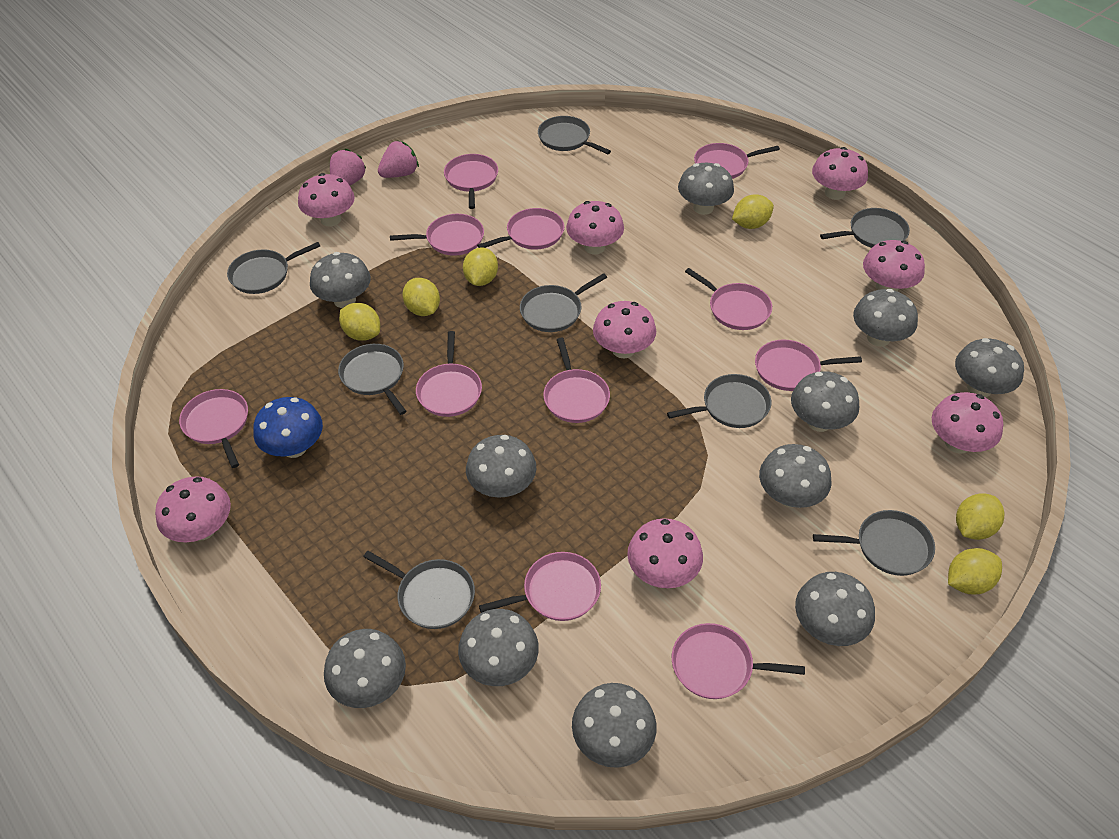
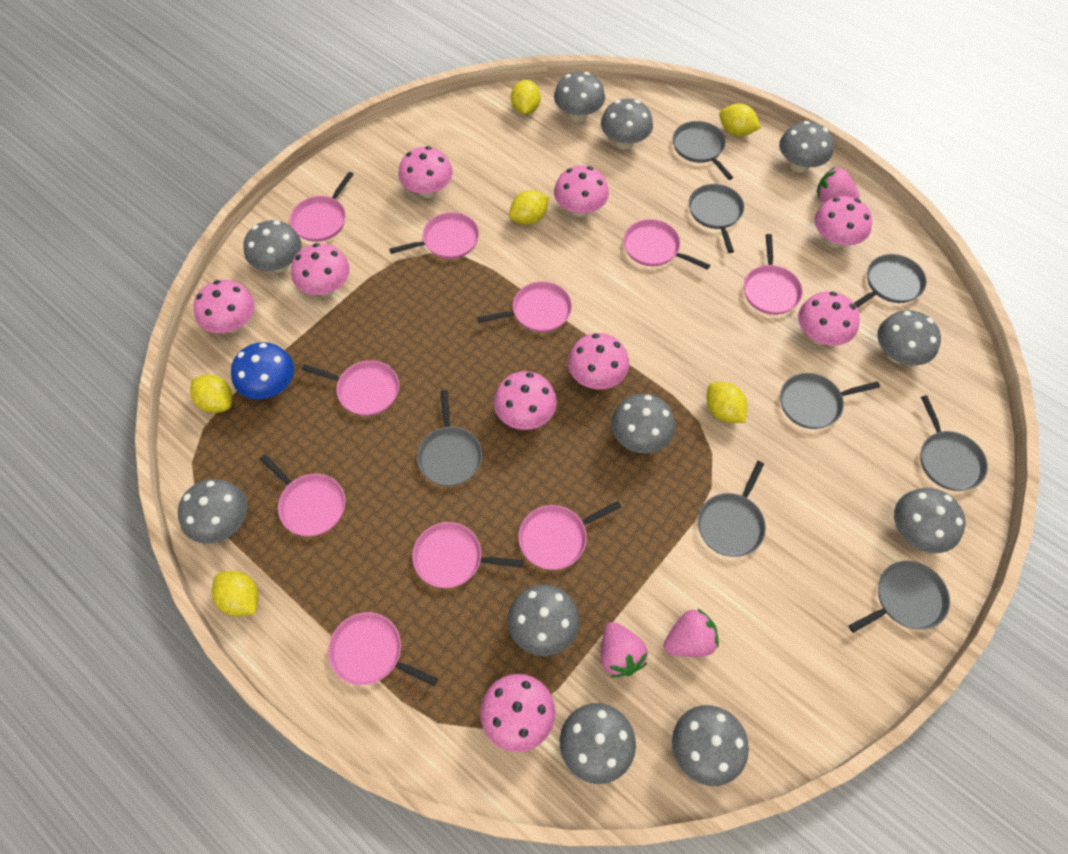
pink mushroom: 8 -> 9
pink pan: 11 -> 10
pink strawberry: 2 -> 3

